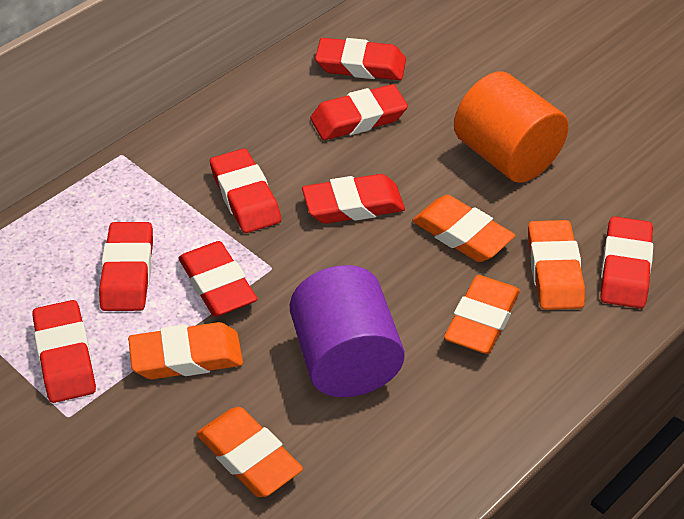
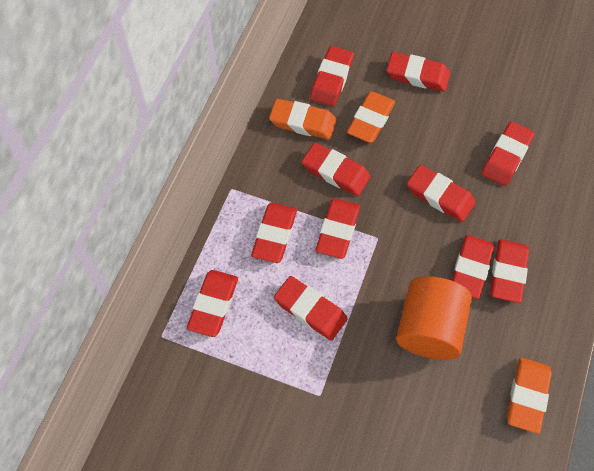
orange eraser: 5 -> 3
purple cylinder: 1 -> 0
red eraser: 8 -> 11

